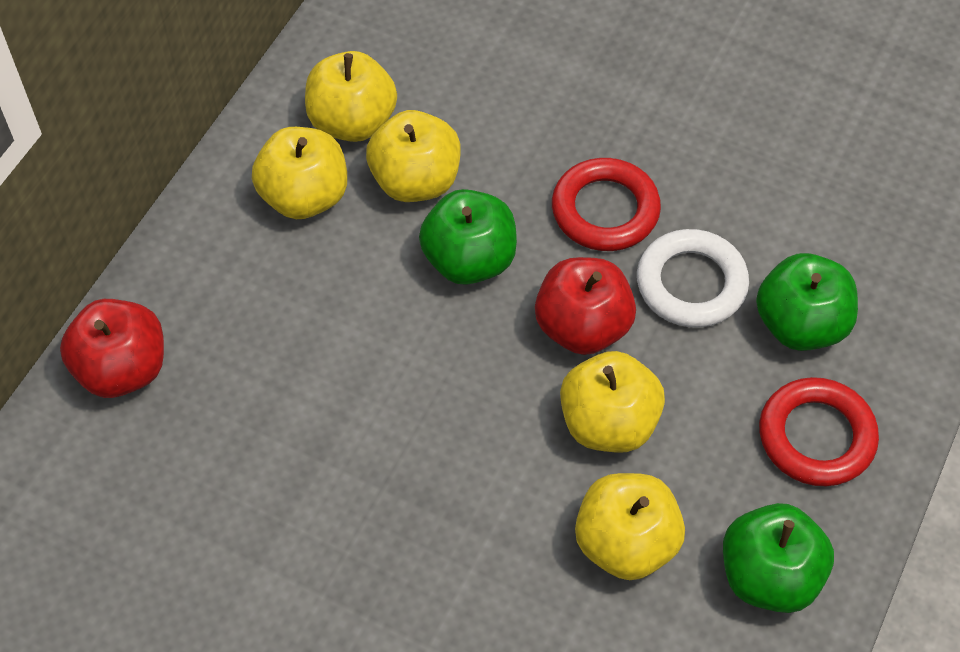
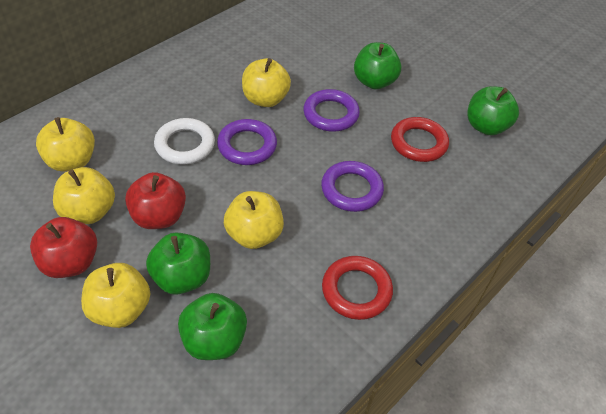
green apple: 3 -> 4
purple ring: 0 -> 3

